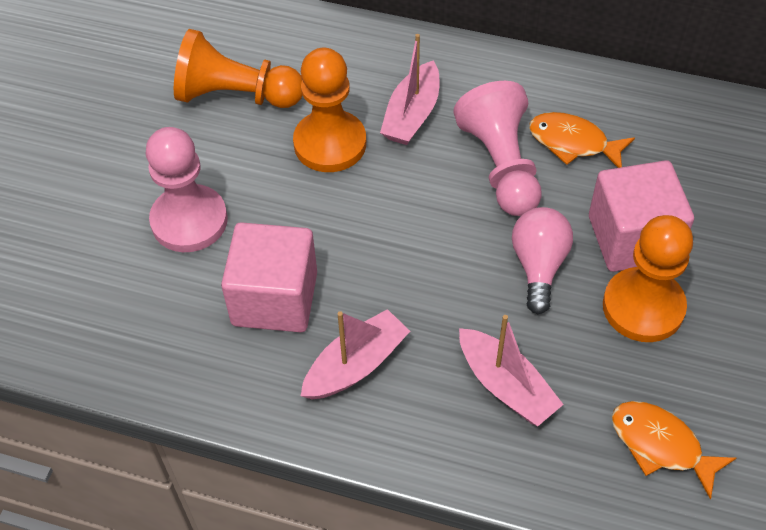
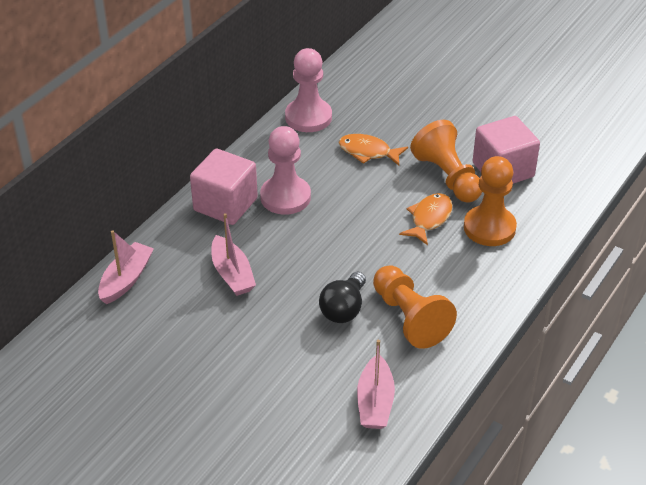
black light bulb: 0 -> 1
pink light bulb: 1 -> 0

